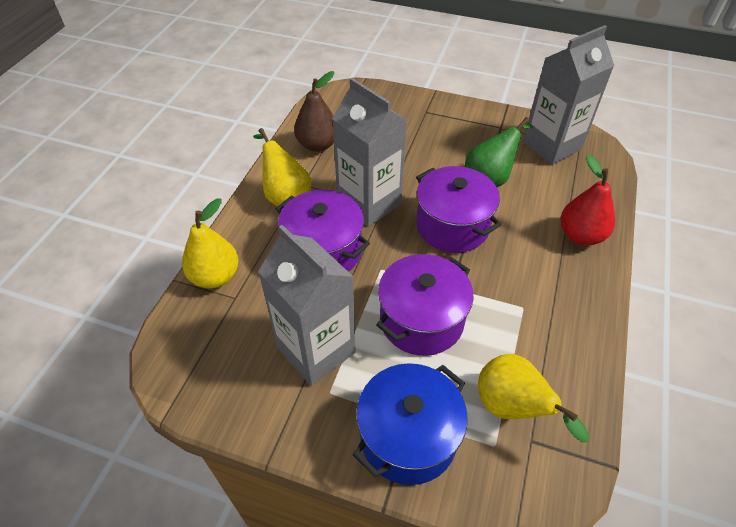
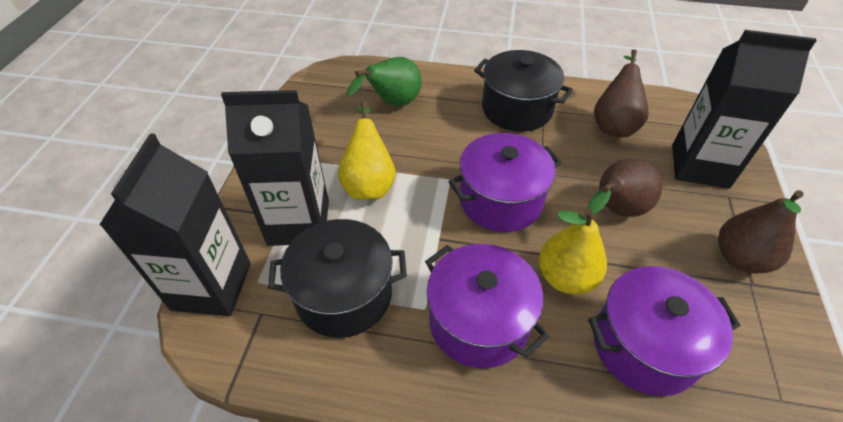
black carton: 0 -> 3
black pot: 0 -> 2
blue pot: 1 -> 0
brown pear: 1 -> 3
grey carton: 3 -> 0
red pear: 1 -> 0
yellow pear: 3 -> 2

